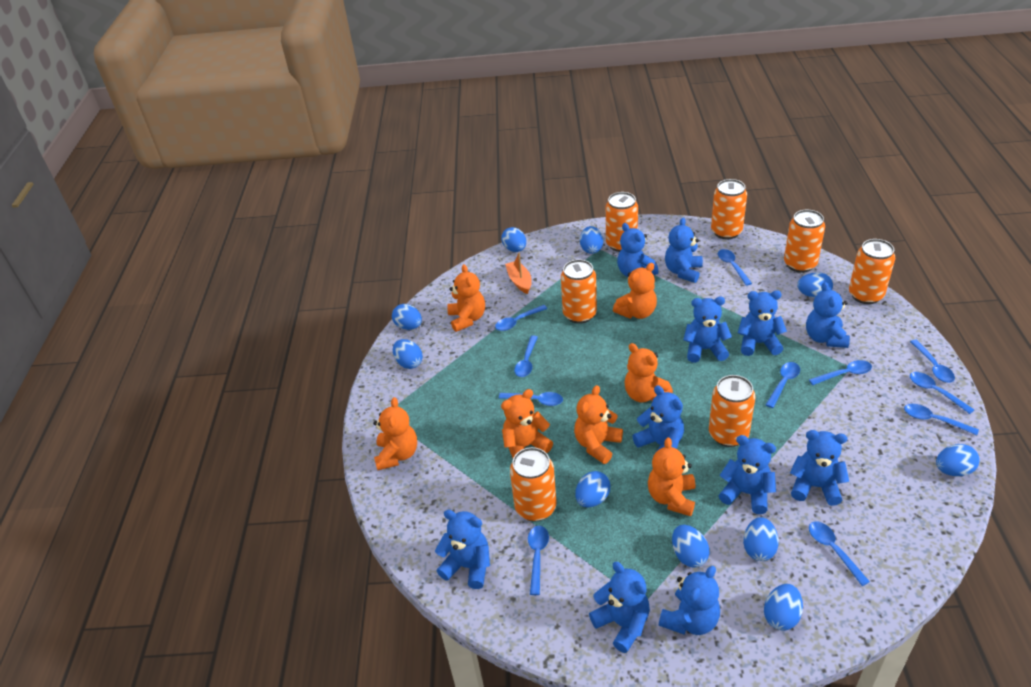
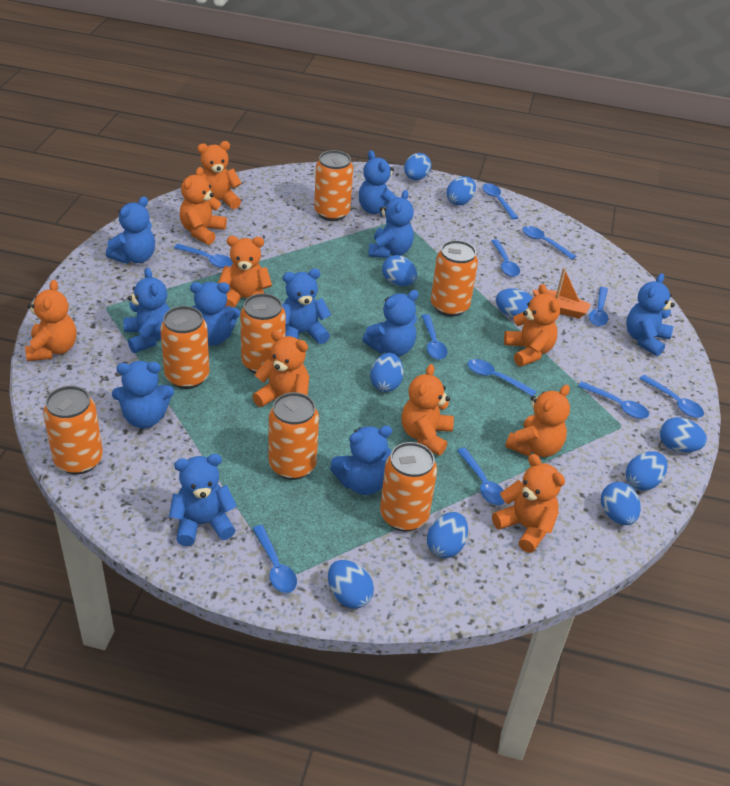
orange teddy bear: 7 -> 9

